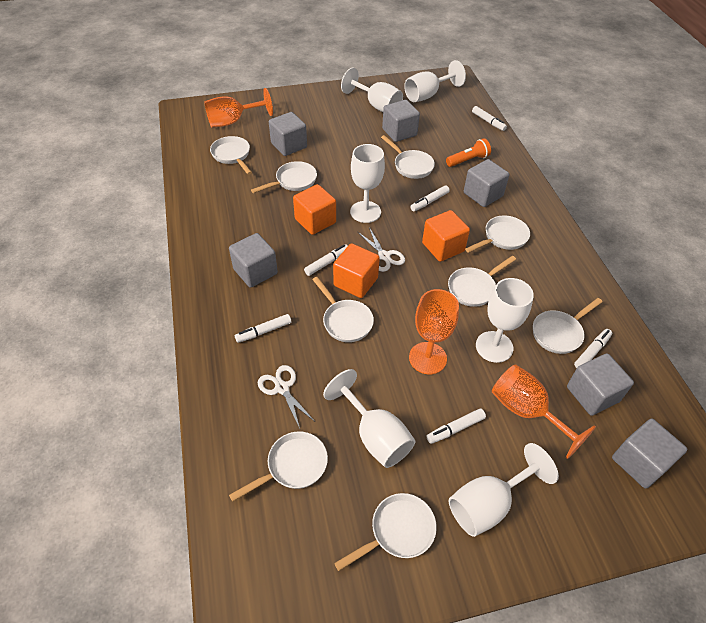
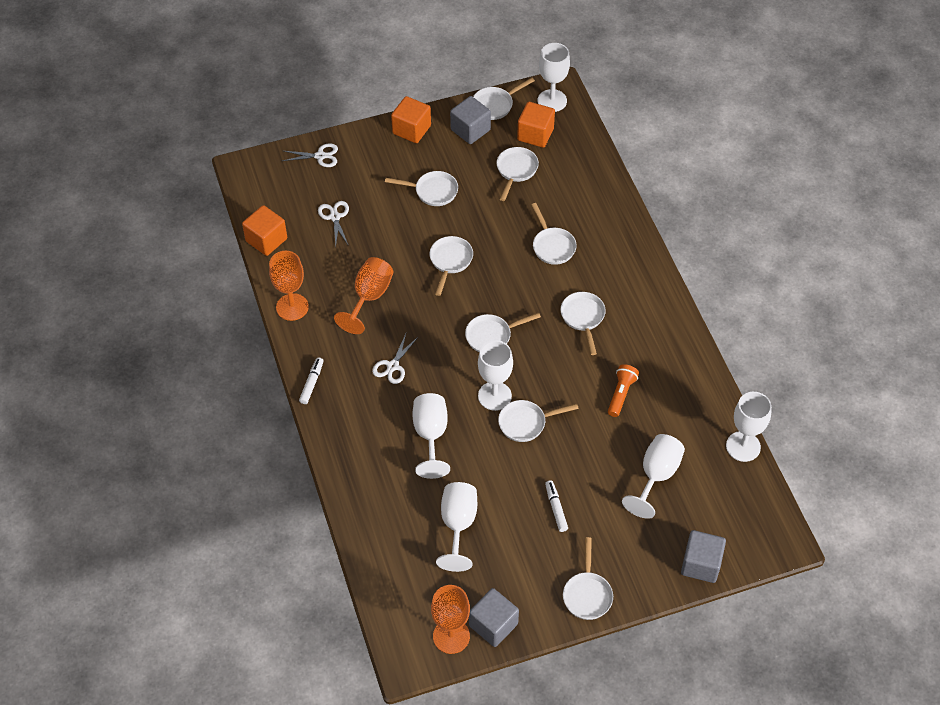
grey cube: 6 -> 3
white marker: 6 -> 2
white scissors: 2 -> 3

